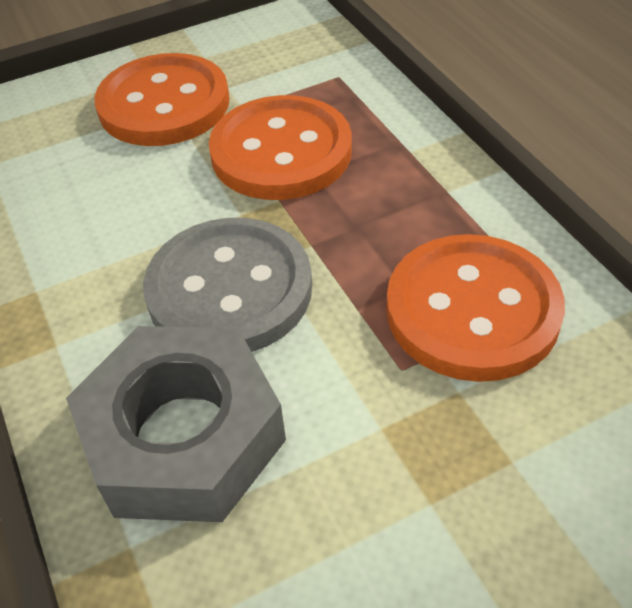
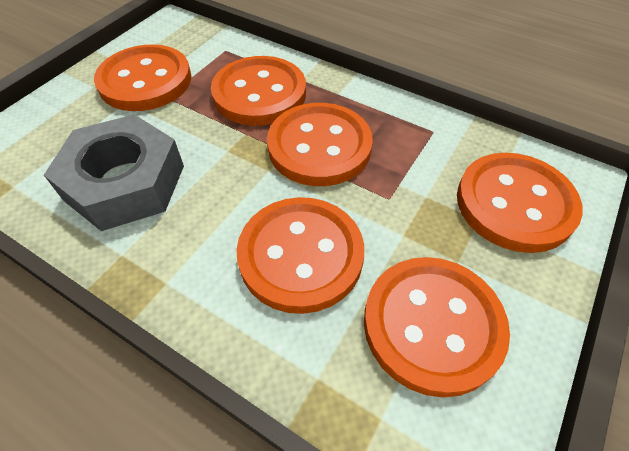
grey button: 1 -> 0
orange button: 3 -> 6

